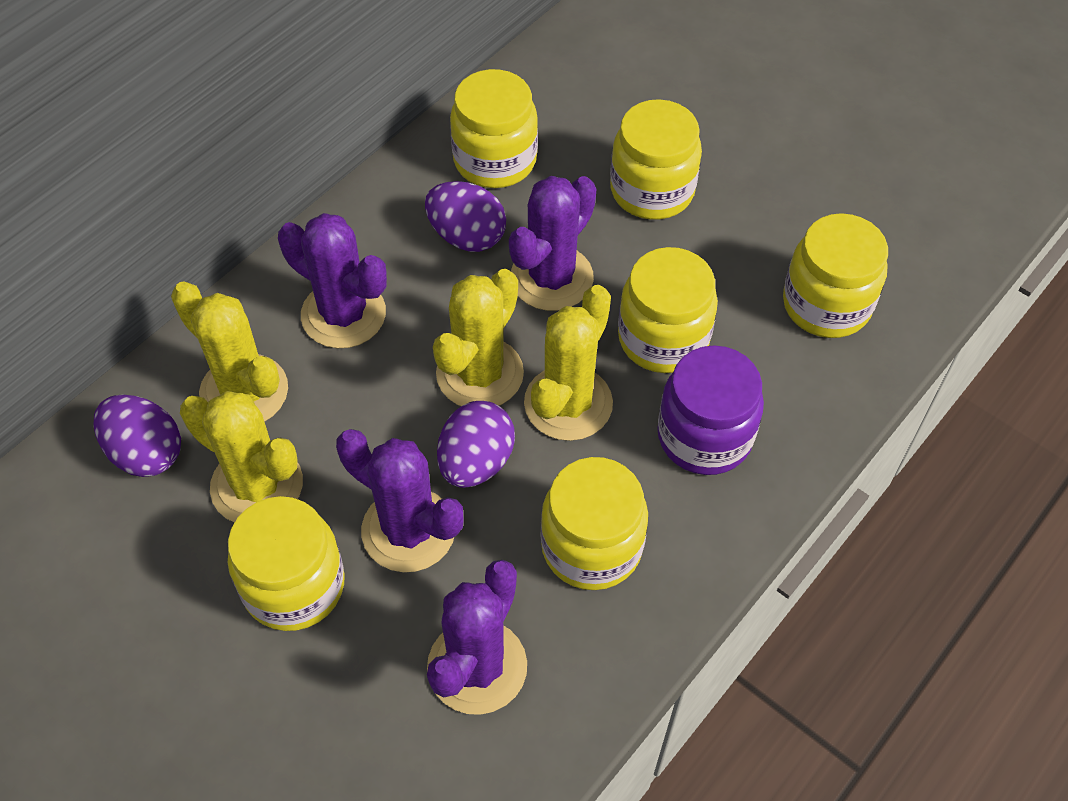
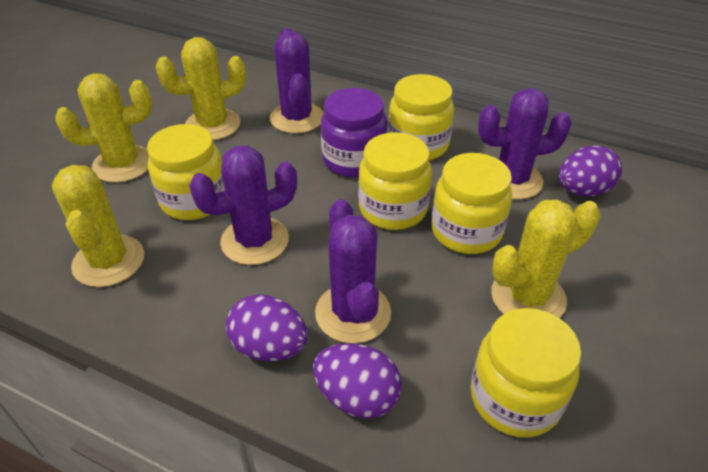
yellow jar: 6 -> 5

